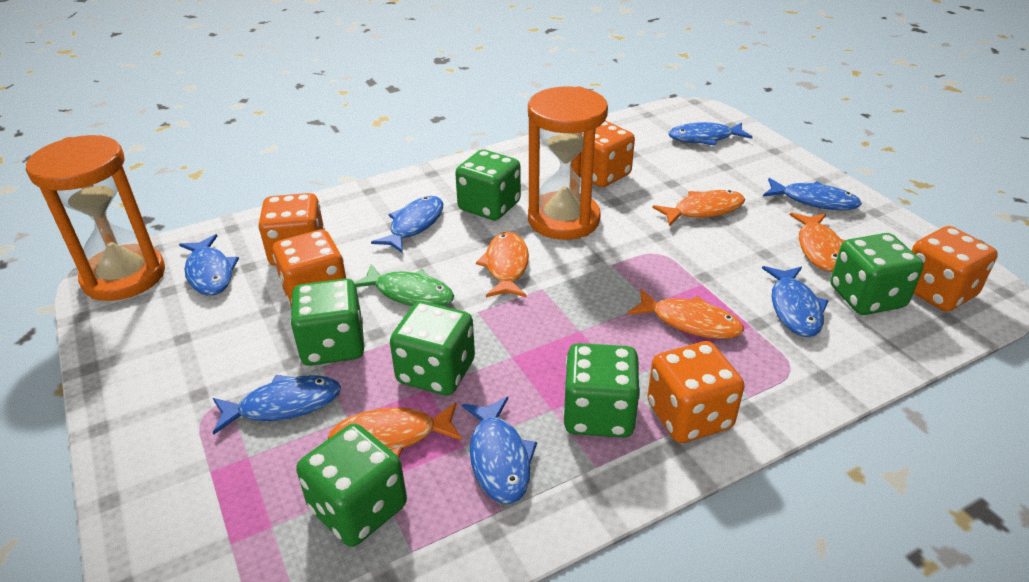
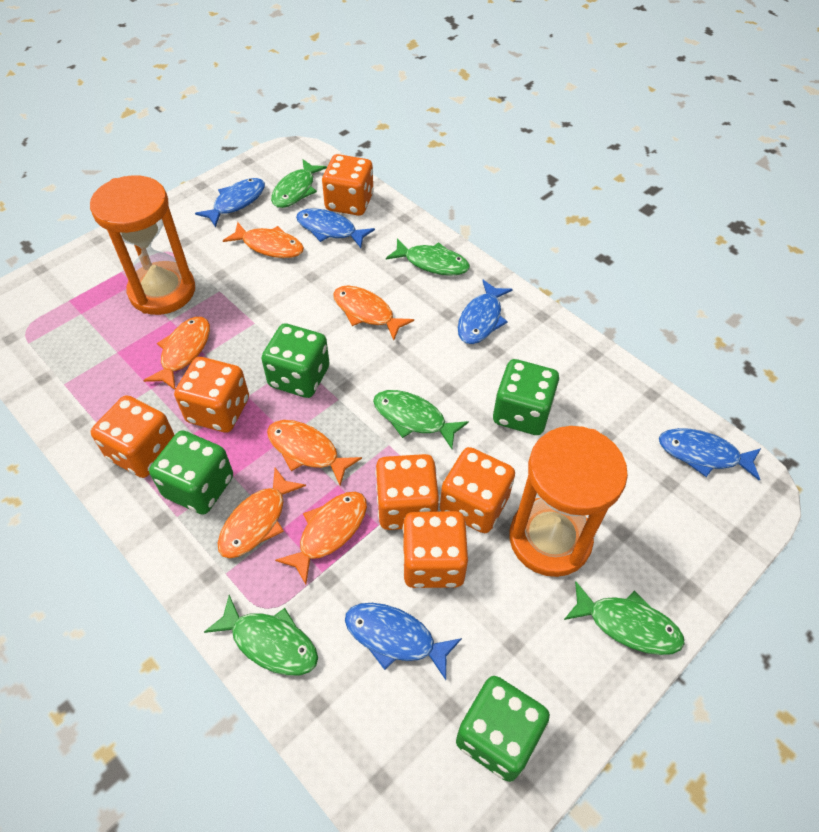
blue fish: 7 -> 5
green dice: 6 -> 4
green fish: 1 -> 5
orange dice: 5 -> 6
orange fish: 5 -> 6

